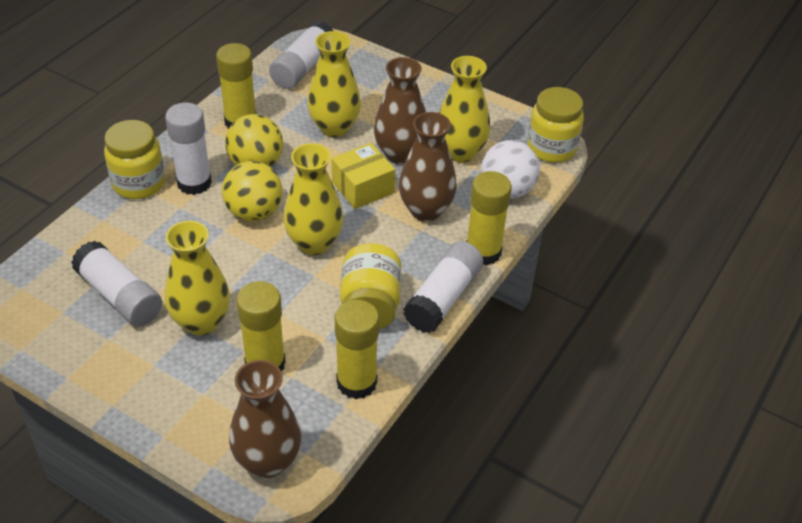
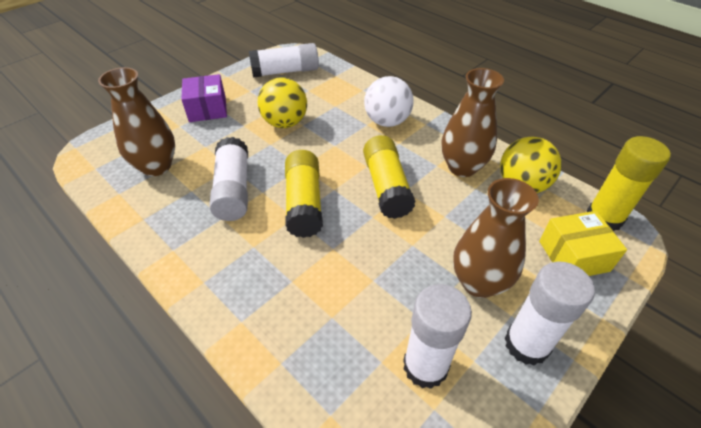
purple box: 0 -> 1
yellow glue stick: 4 -> 3
yellow jar: 3 -> 0
yellow vase: 4 -> 0

